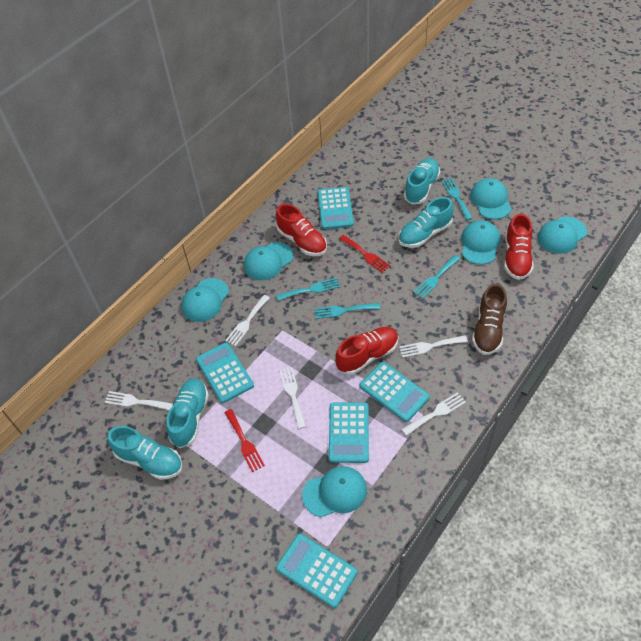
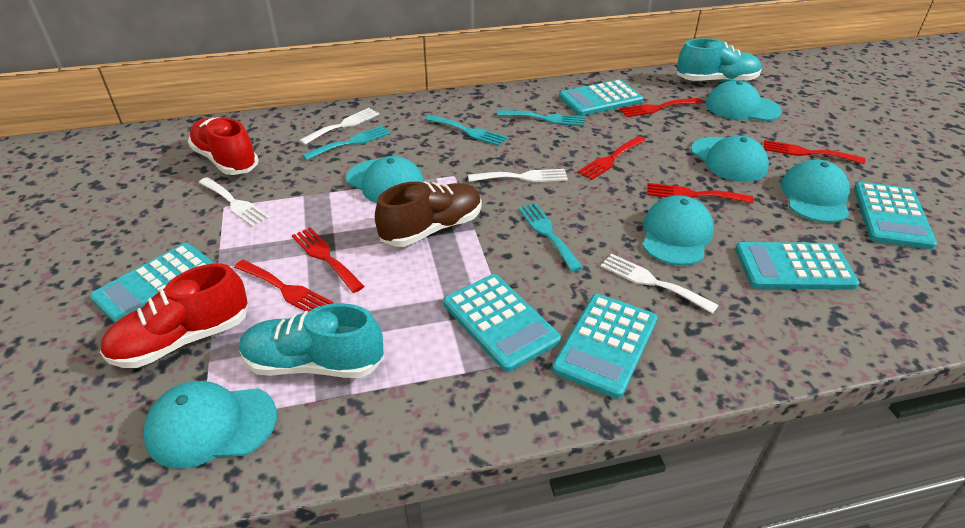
red fork: 2 -> 6
red shoe: 3 -> 2
turquoise calculator: 5 -> 6
turquoise shoe: 4 -> 2
white fork: 5 -> 4

